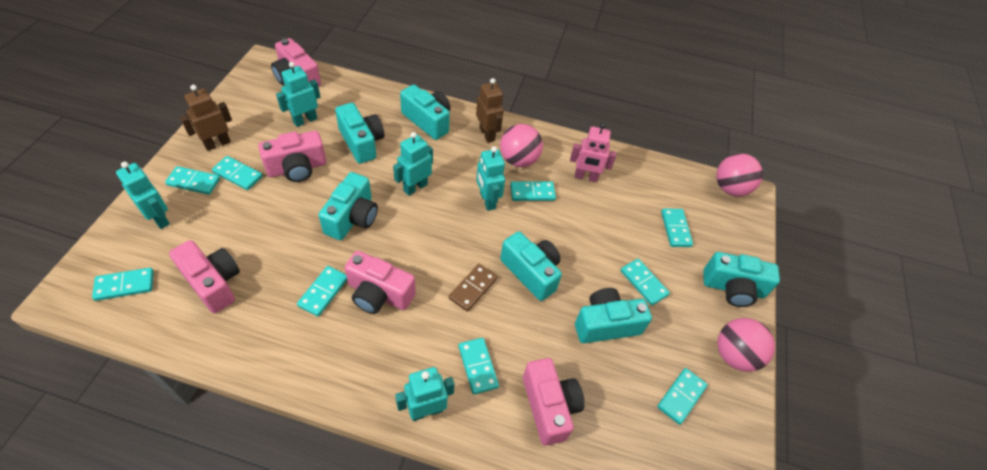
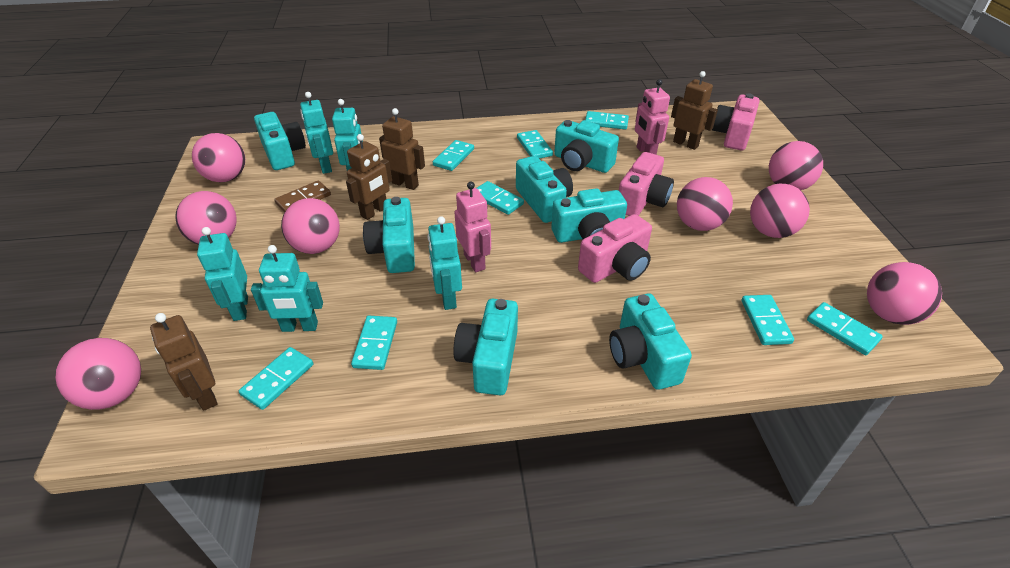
brown robot: 2 -> 4
pink ball: 3 -> 8
pink camera: 5 -> 3
pink robot: 1 -> 2
turquoise camera: 6 -> 7
turquoise domino: 9 -> 8

